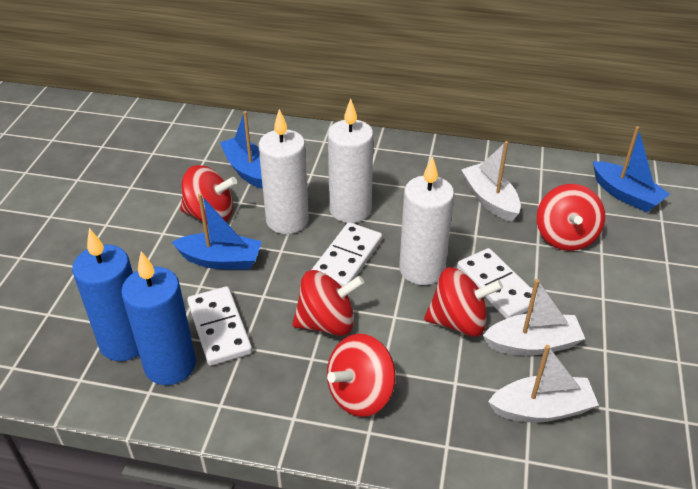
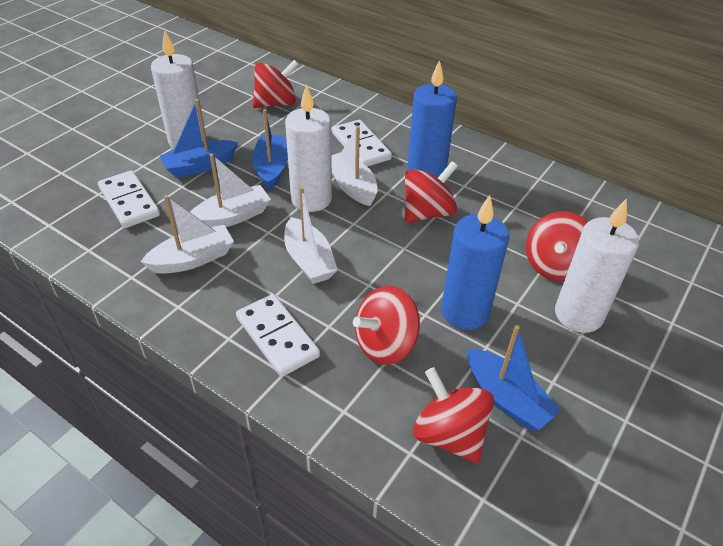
white boat: 3 -> 4

